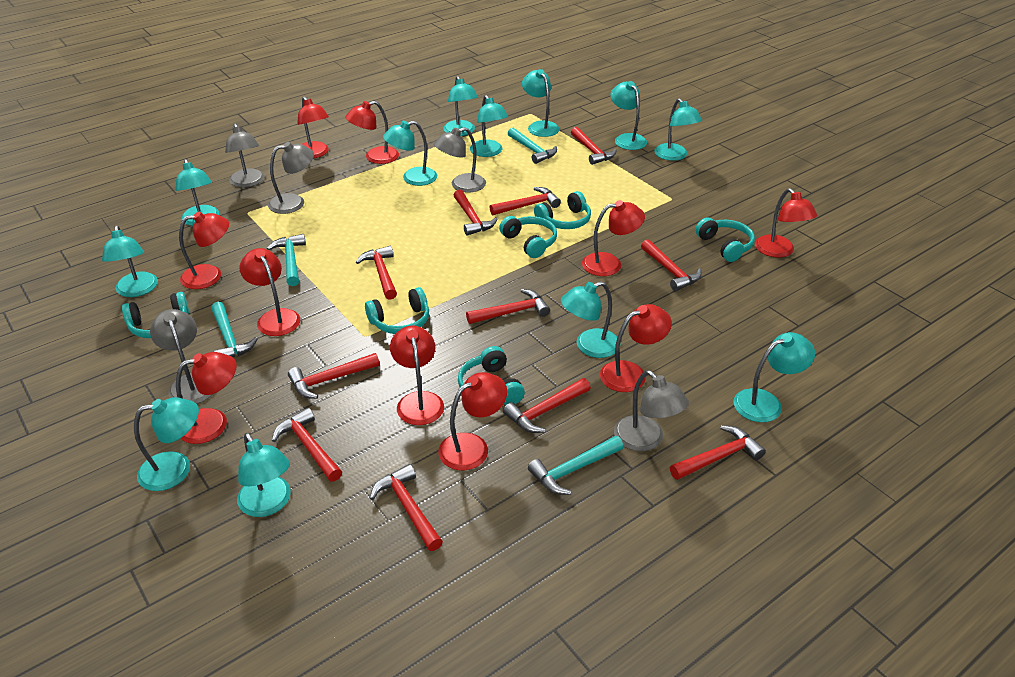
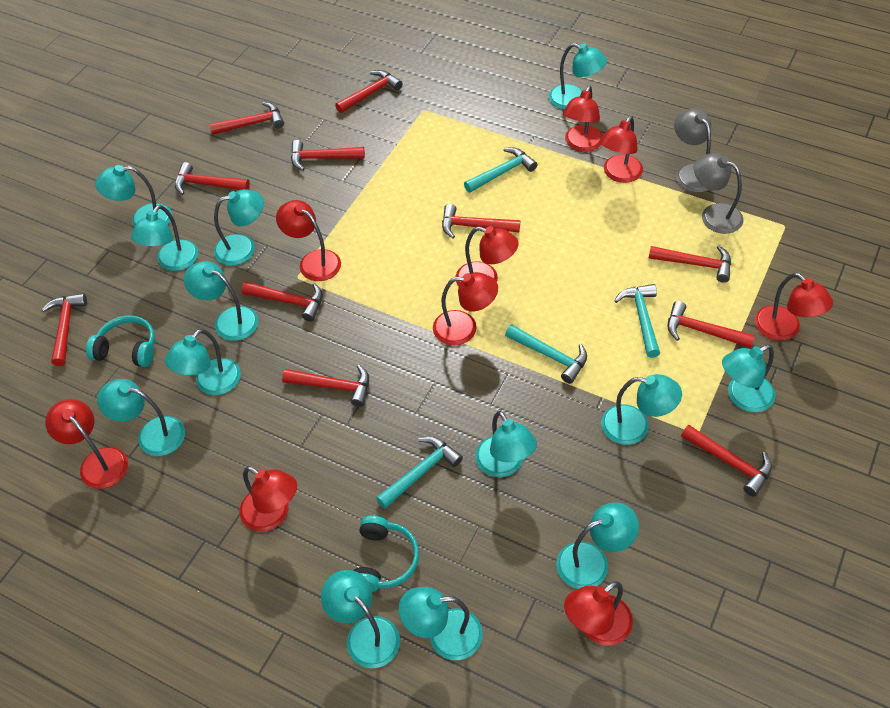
grey lamp: 5 -> 2
red lamp: 10 -> 9
turquoise headphones: 6 -> 2
turquoise lamp: 12 -> 13

